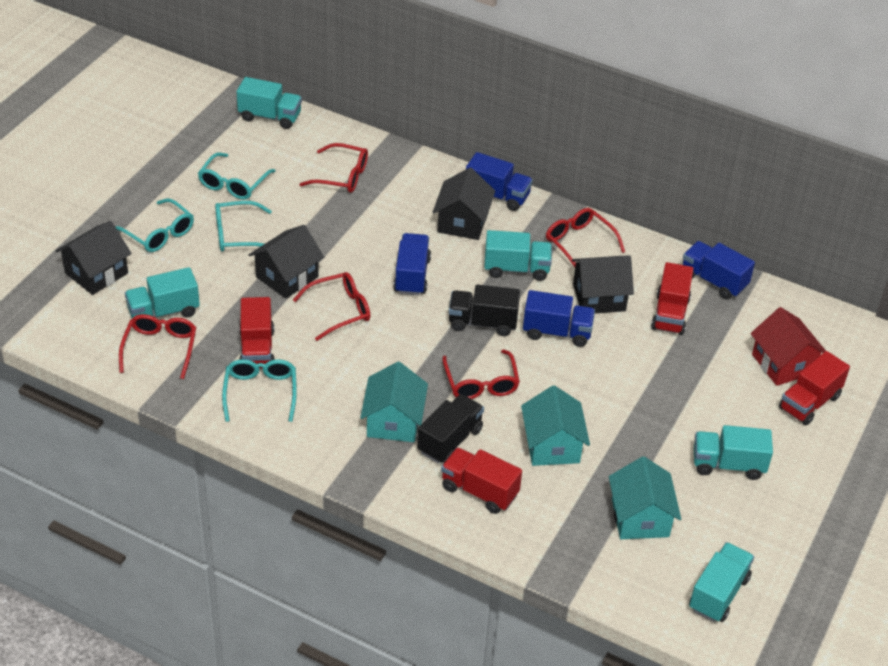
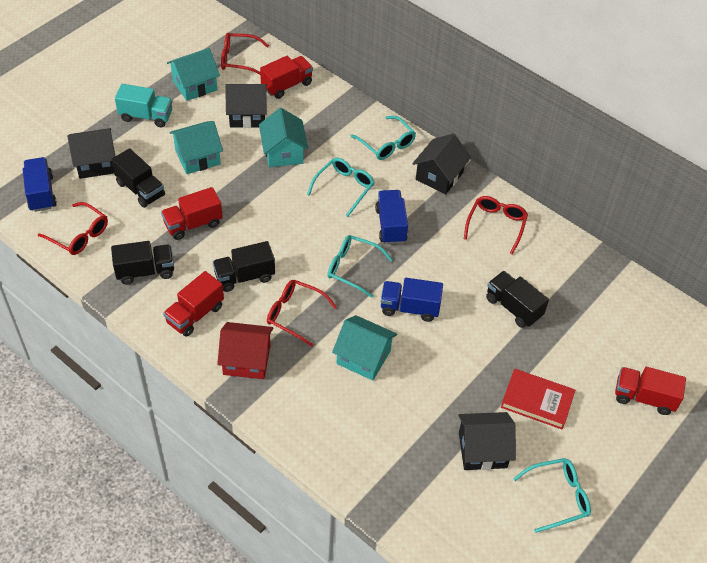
black truck: 2 -> 4
blue truck: 4 -> 3
red book: 0 -> 1
red glasses: 5 -> 4
turquoise house: 3 -> 4
turquoise truck: 5 -> 1

